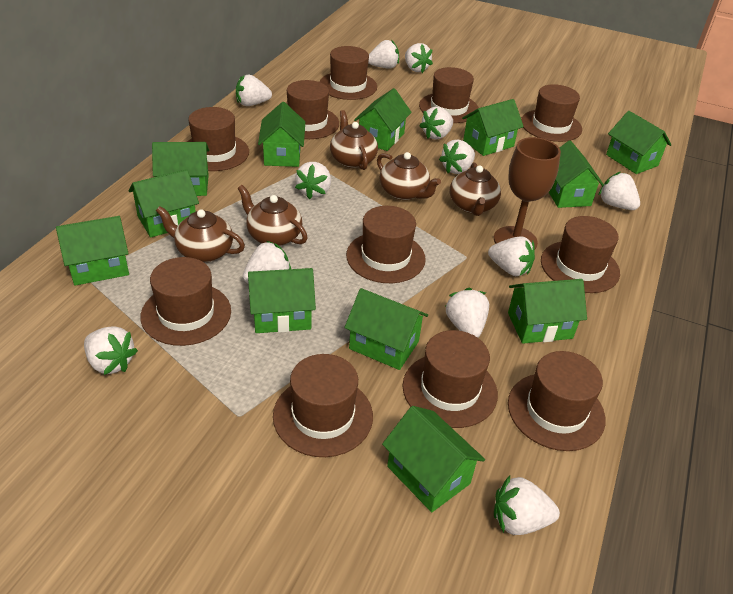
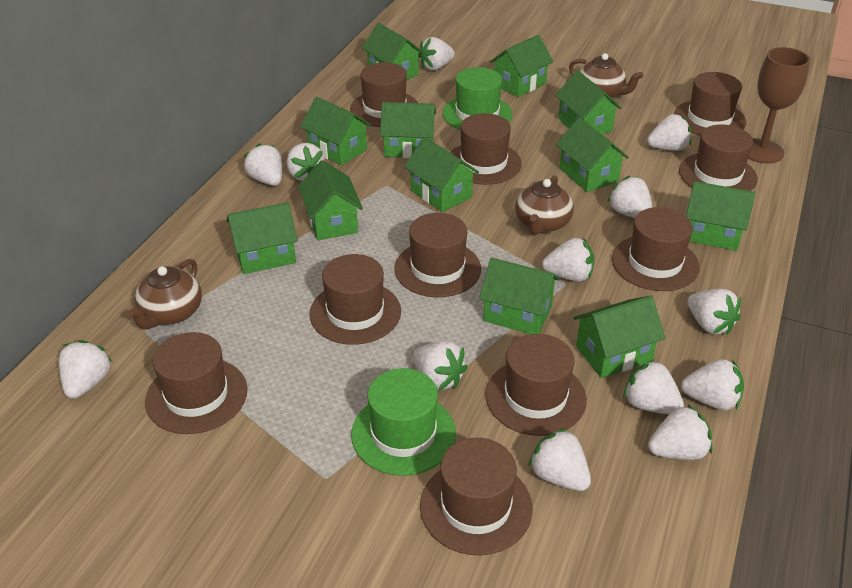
brown hat: 11 -> 10
brown teapot: 5 -> 3
green hat: 0 -> 2
white strawberry: 12 -> 13

